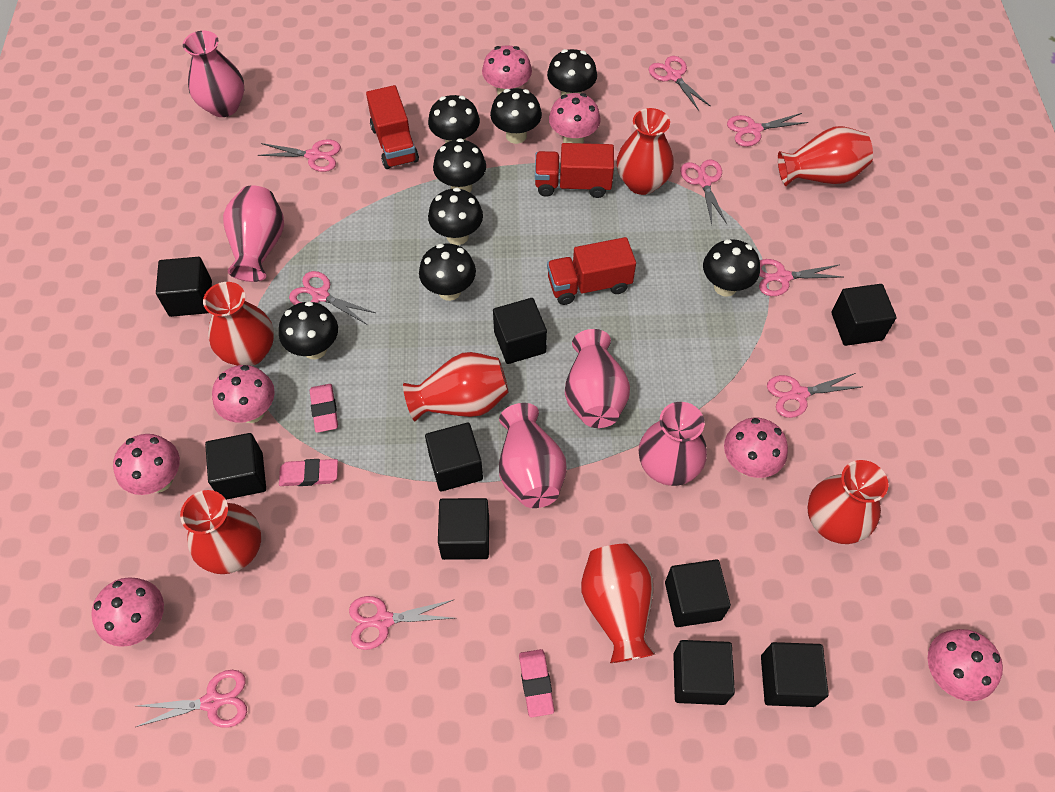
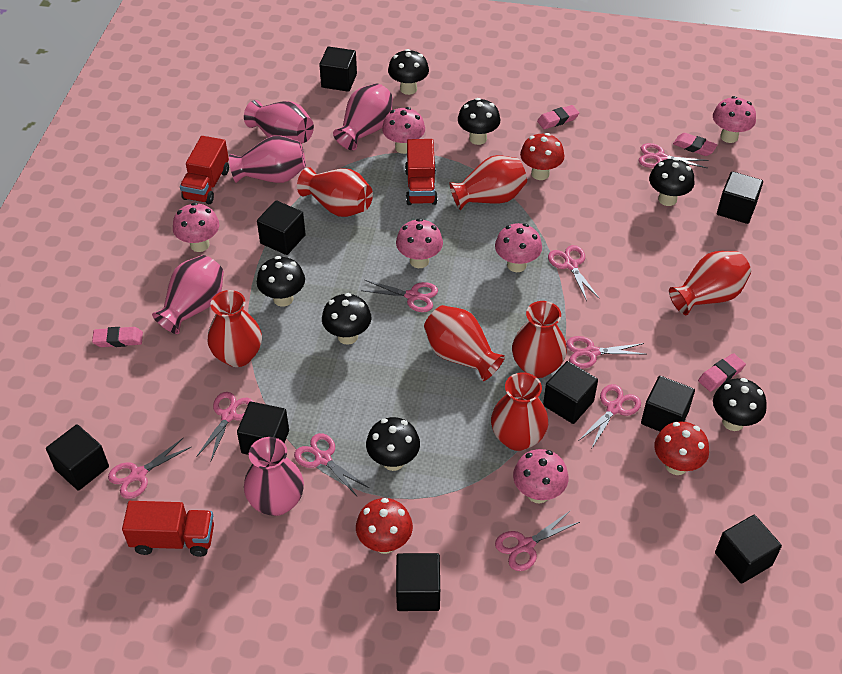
black mushroom: 8 -> 7
pink eraser: 3 -> 4
pink mushroom: 7 -> 6
red mushroom: 0 -> 3

